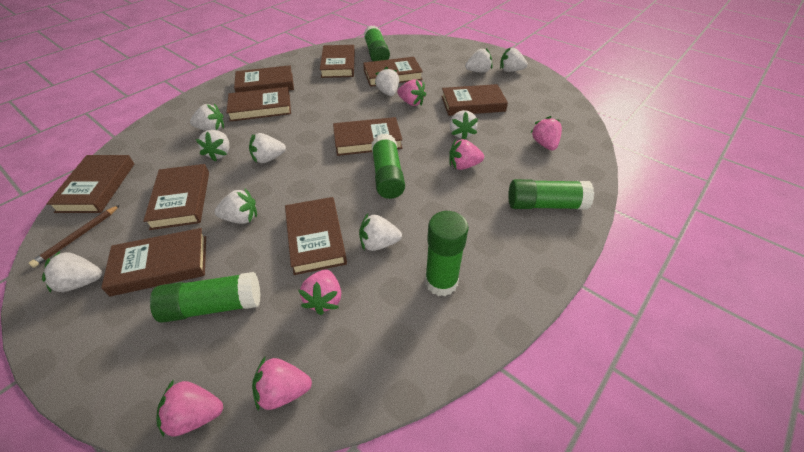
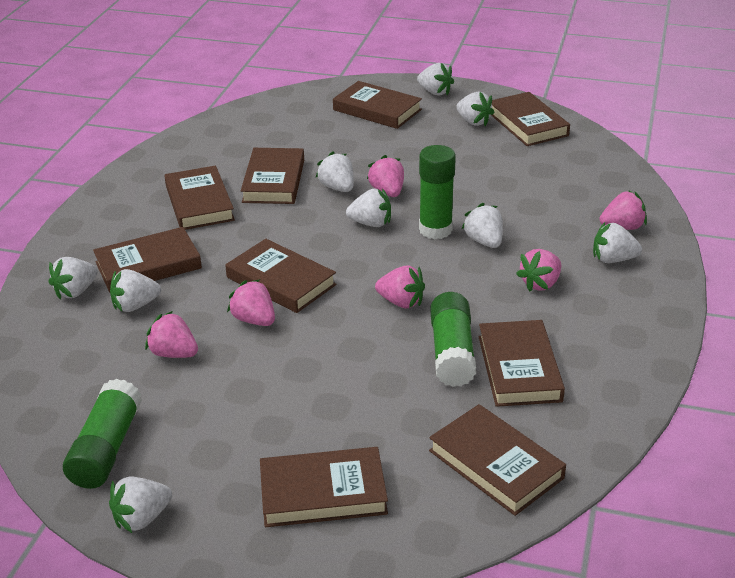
brown book: 10 -> 9
brown pencil: 1 -> 0
green glue stick: 5 -> 3
white strawberry: 10 -> 9

